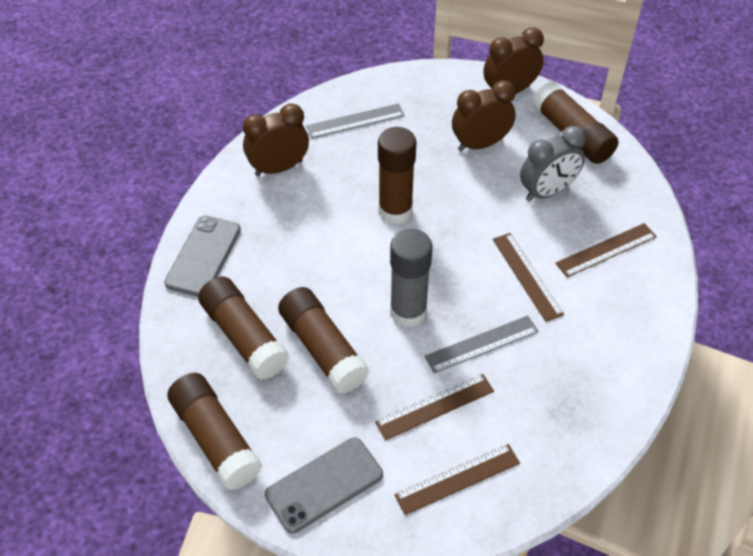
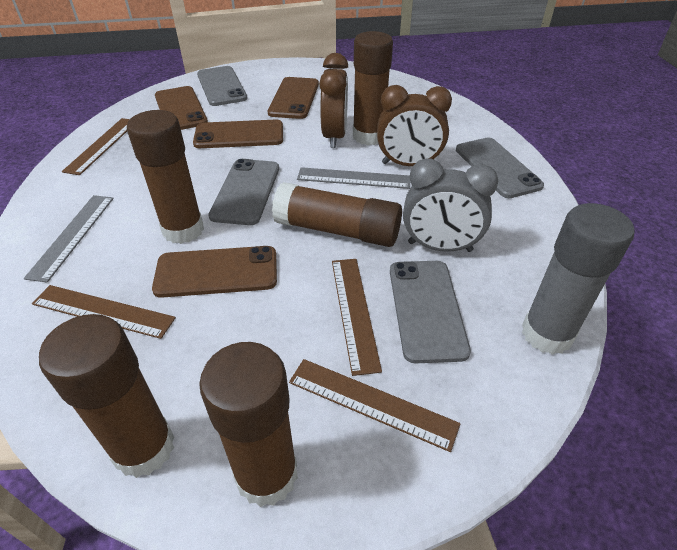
brown clock: 3 -> 2
brown phone: 0 -> 4
grey phone: 2 -> 4

